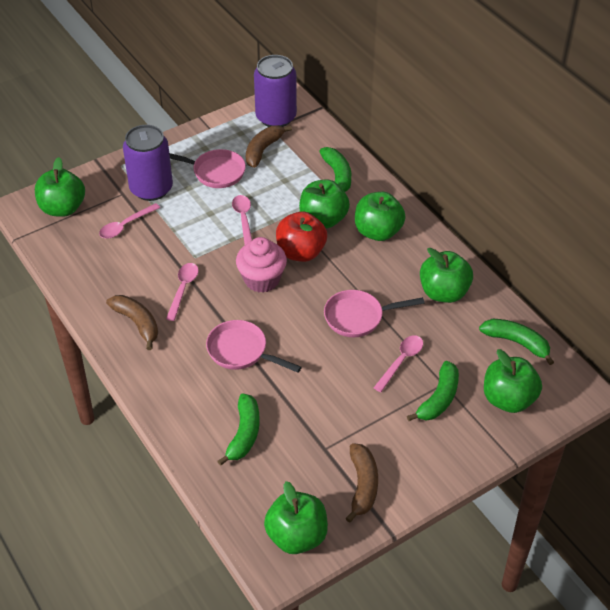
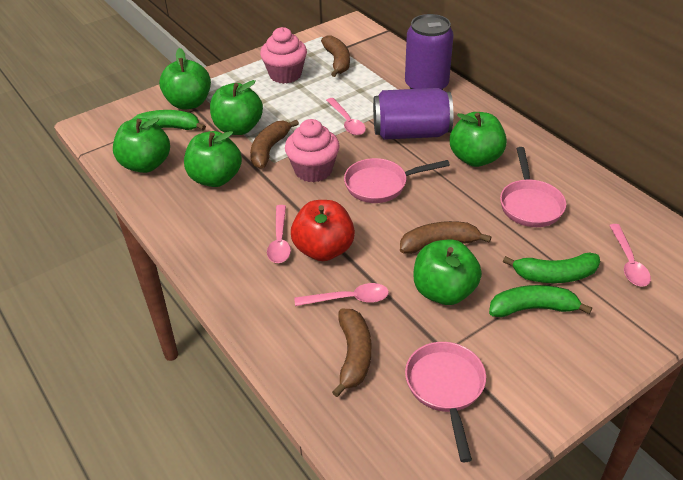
brown banana: 3 -> 4
green banana: 4 -> 3
pink cupcake: 1 -> 2

